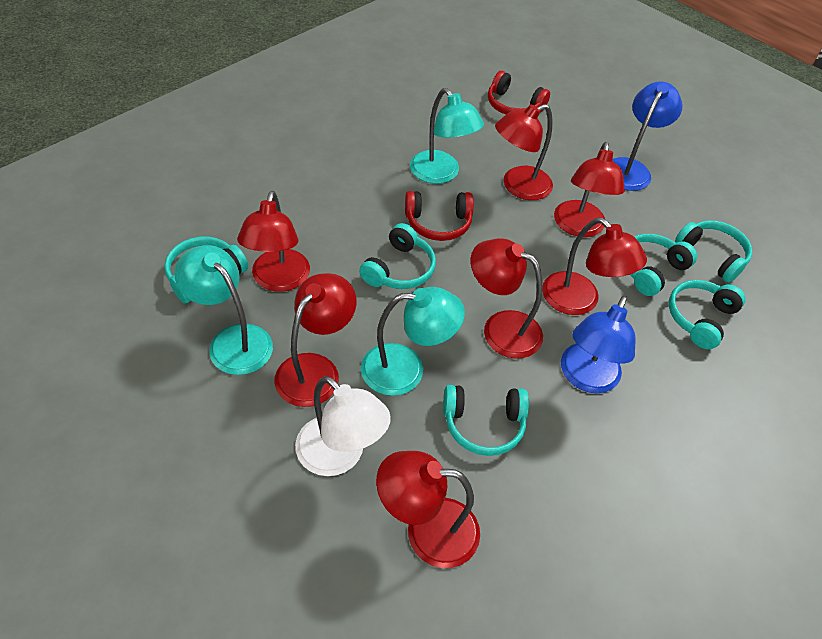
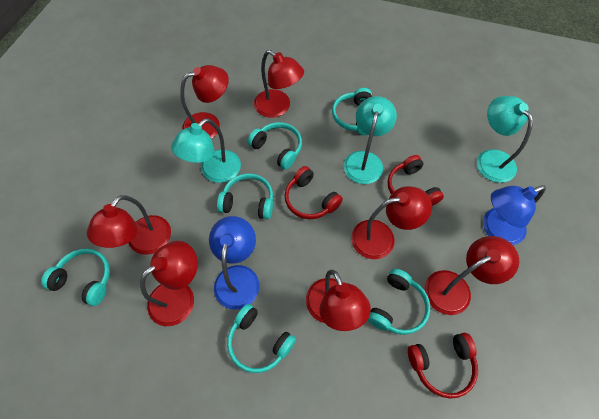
red headphones: 2 -> 3
white lamp: 1 -> 0

